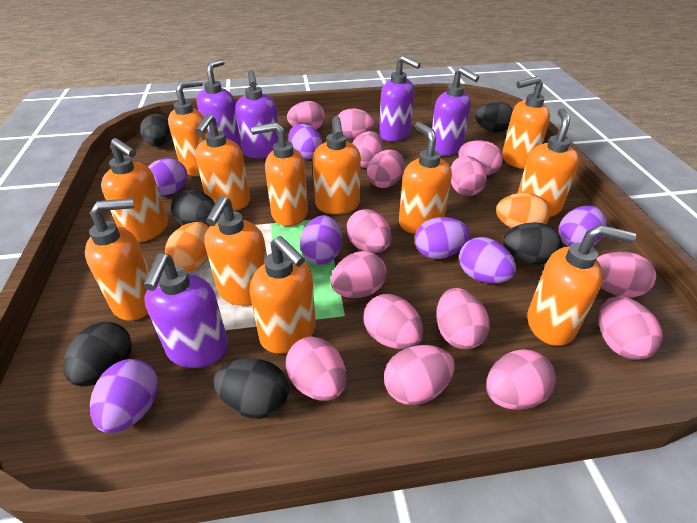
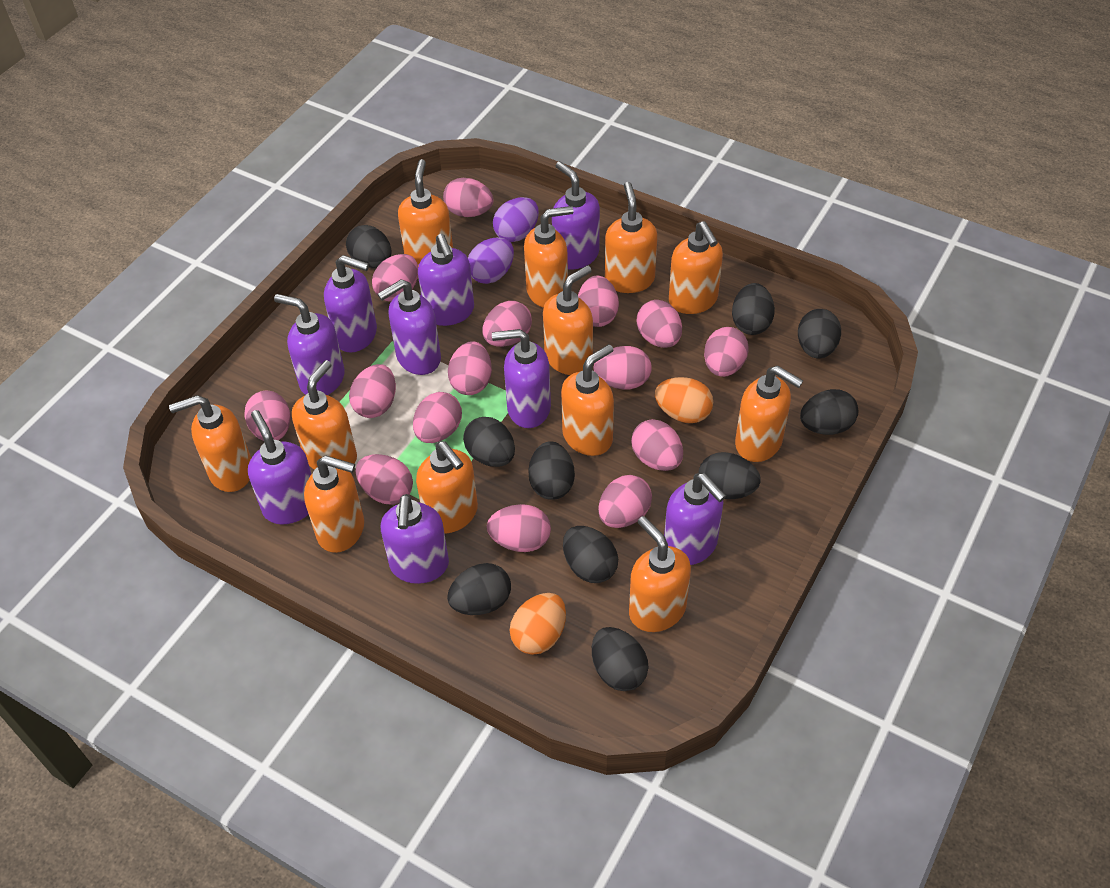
black egg: 6 -> 10
purple egg: 7 -> 2
purple soap dispenser: 5 -> 9

